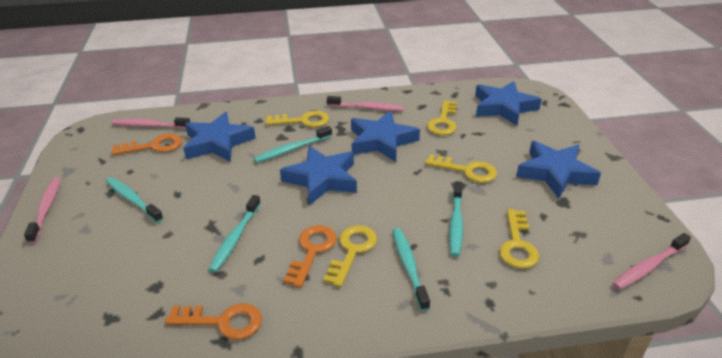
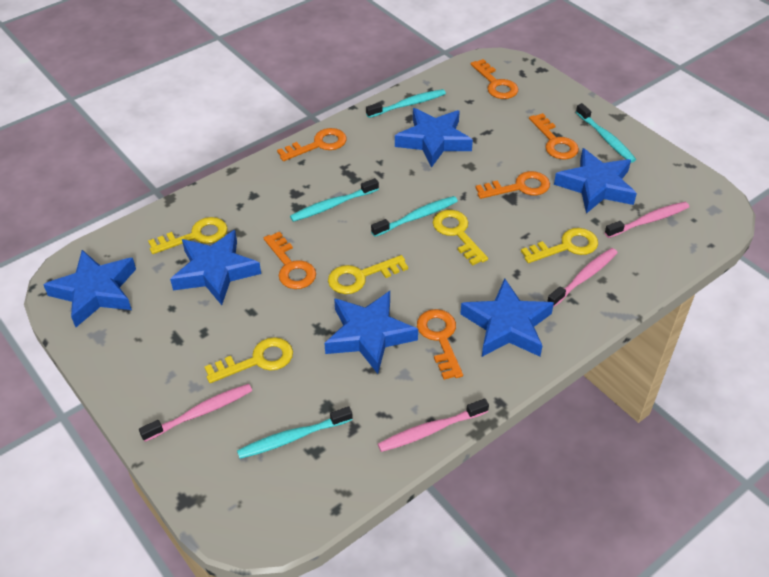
blue star: 5 -> 6
orange key: 3 -> 6

